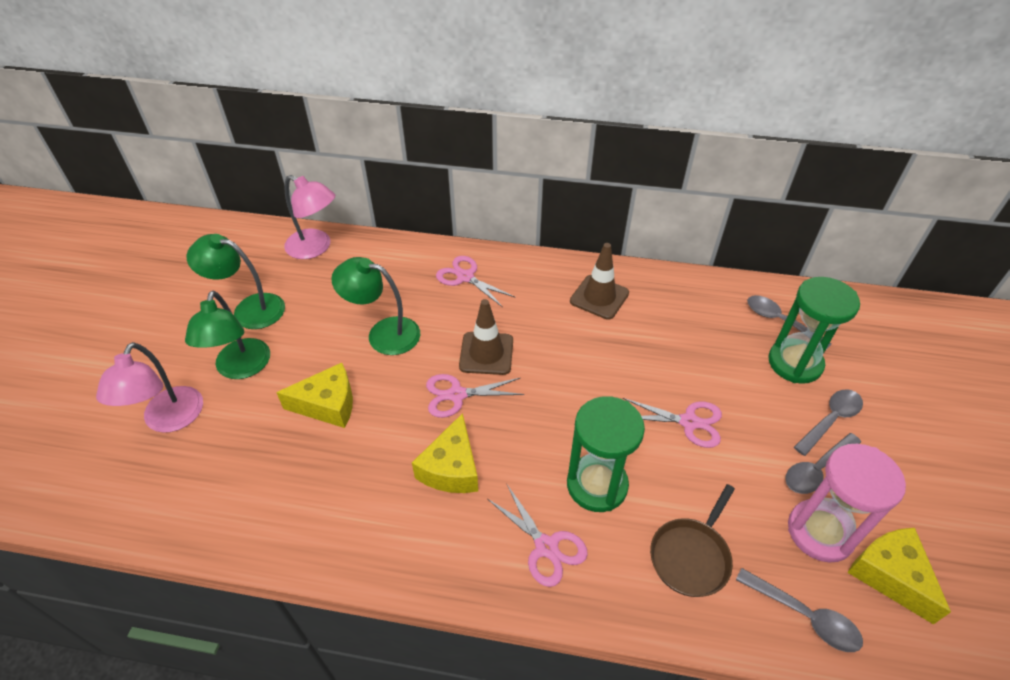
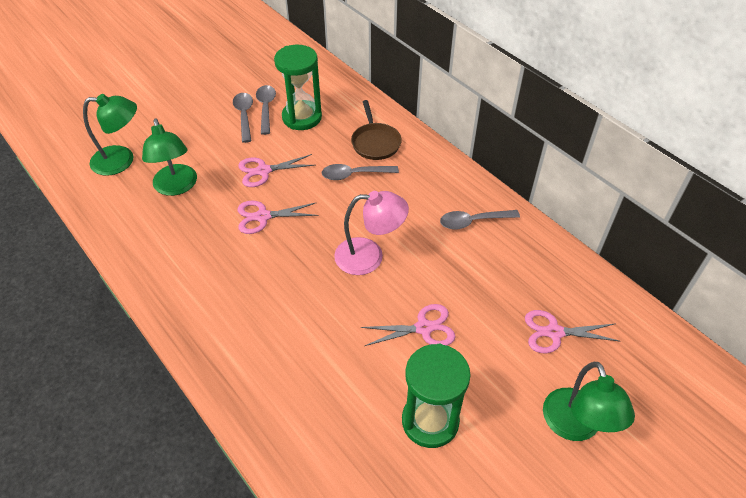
brown traffic cone: 2 -> 0
pink hourglass: 1 -> 0
pink lamp: 2 -> 1
yellow cheese: 3 -> 0

